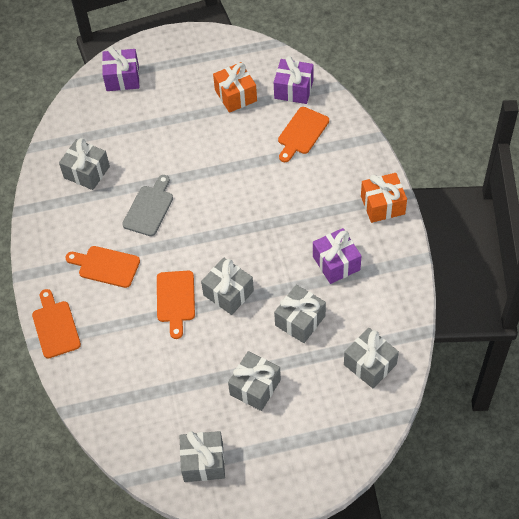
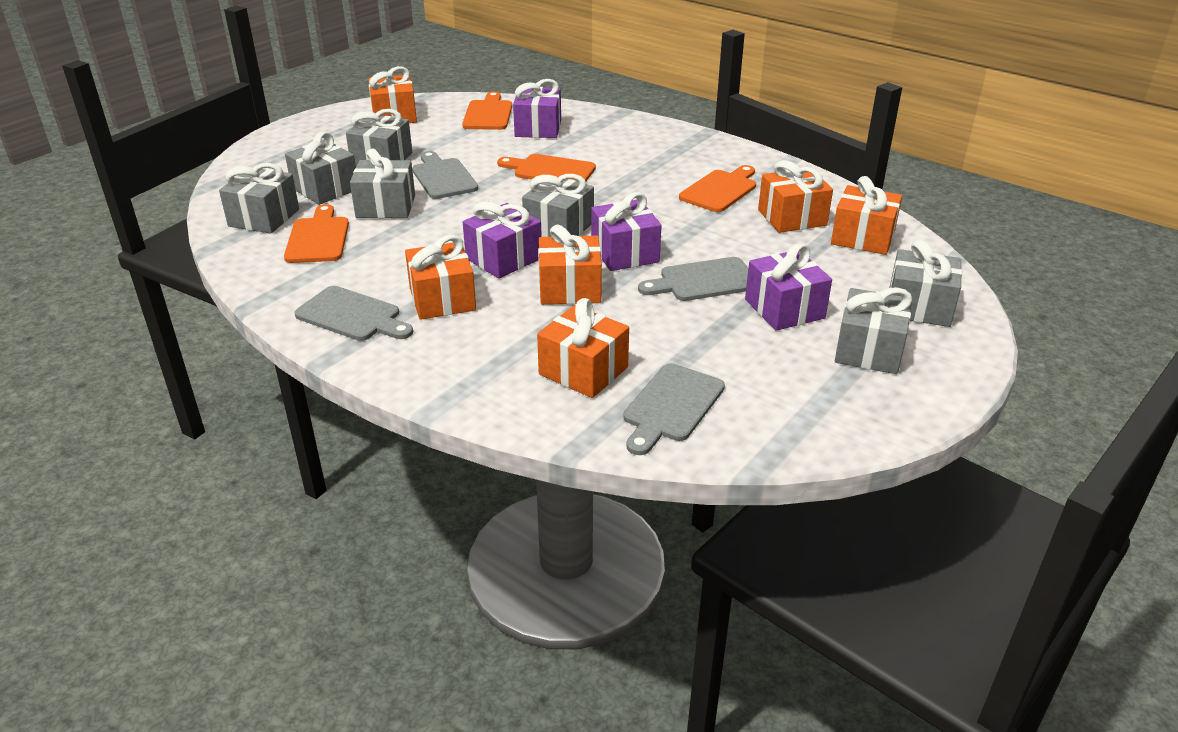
grey cutting board: 1 -> 4
grey gift: 6 -> 7
orange gift: 2 -> 6
purple gift: 3 -> 4

